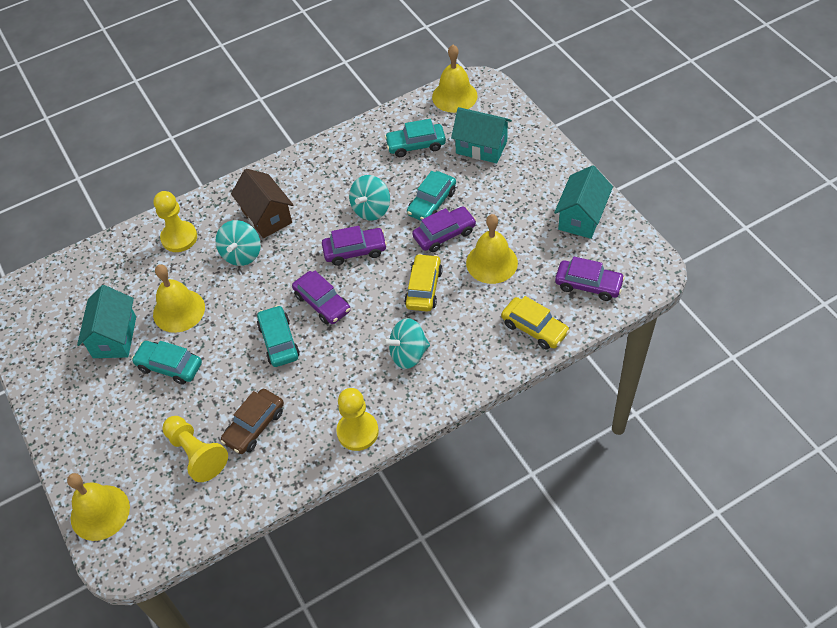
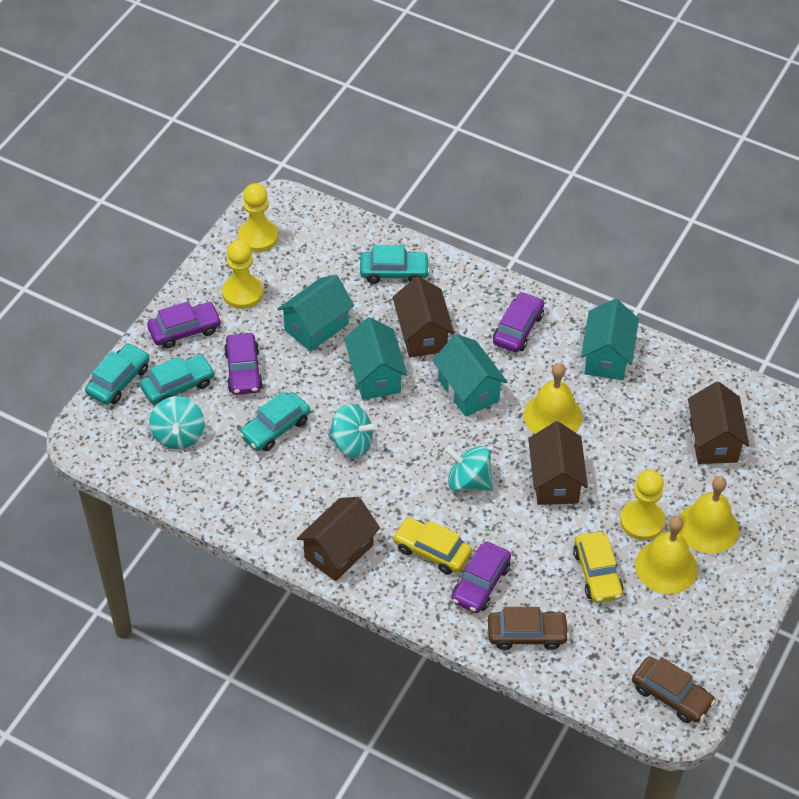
brown car: 1 -> 2
brown house: 1 -> 4
turquoise house: 3 -> 4
yellow bell: 4 -> 3

